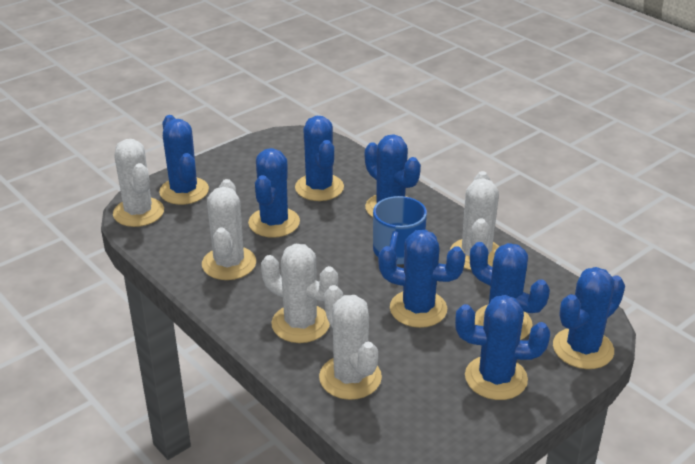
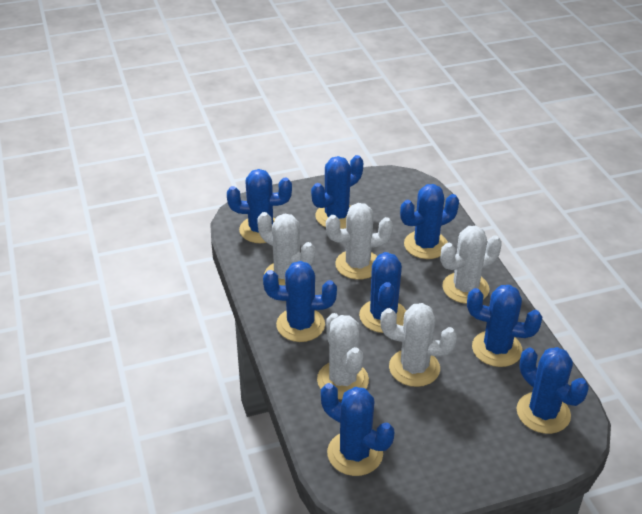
blue mug: 1 -> 0

